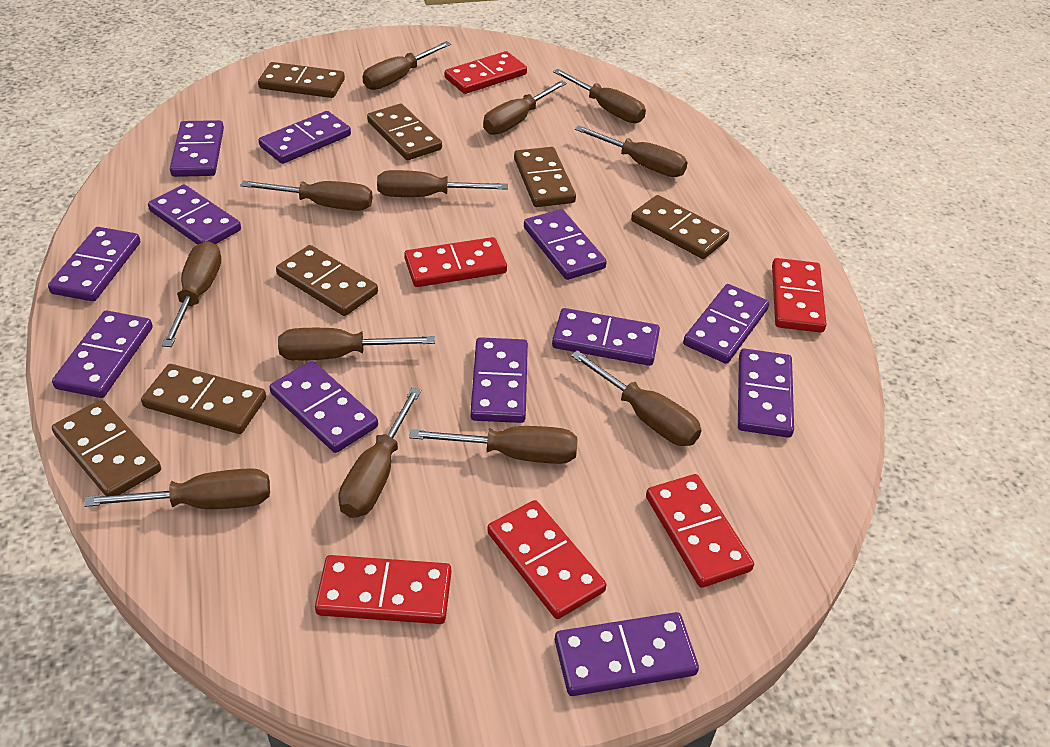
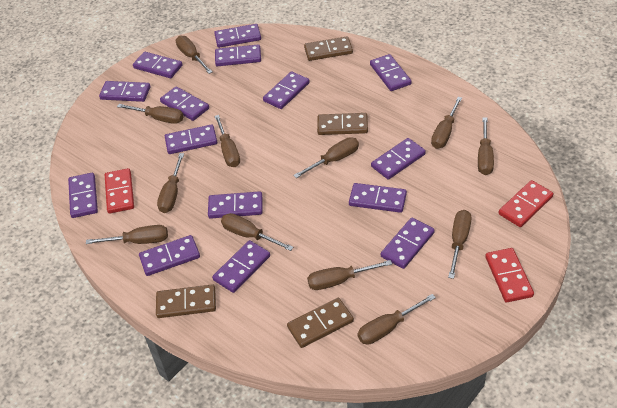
brown domino: 7 -> 4
purple domino: 12 -> 15
red domino: 6 -> 3

